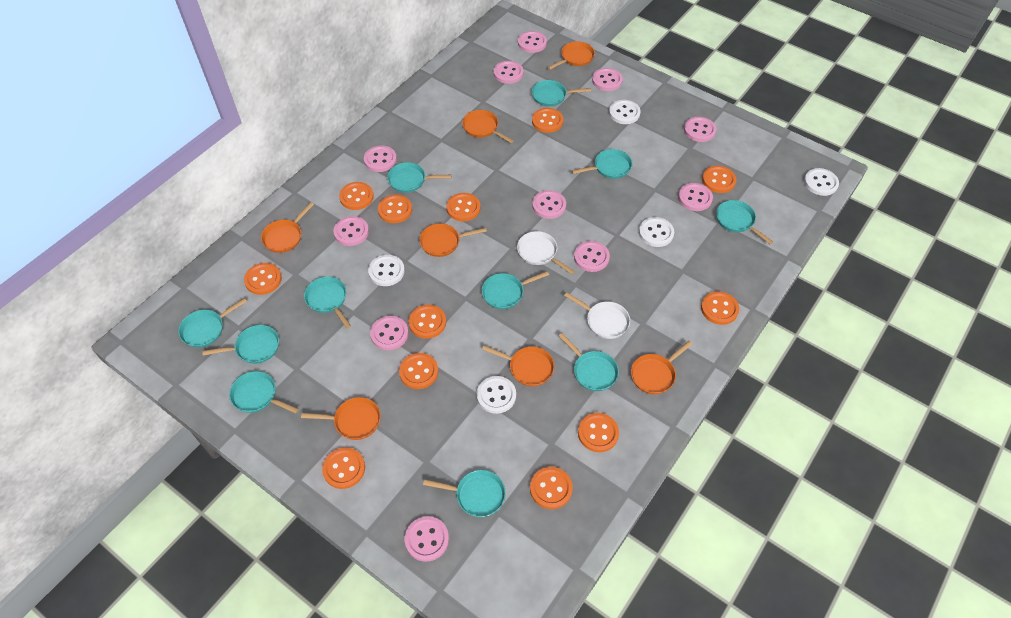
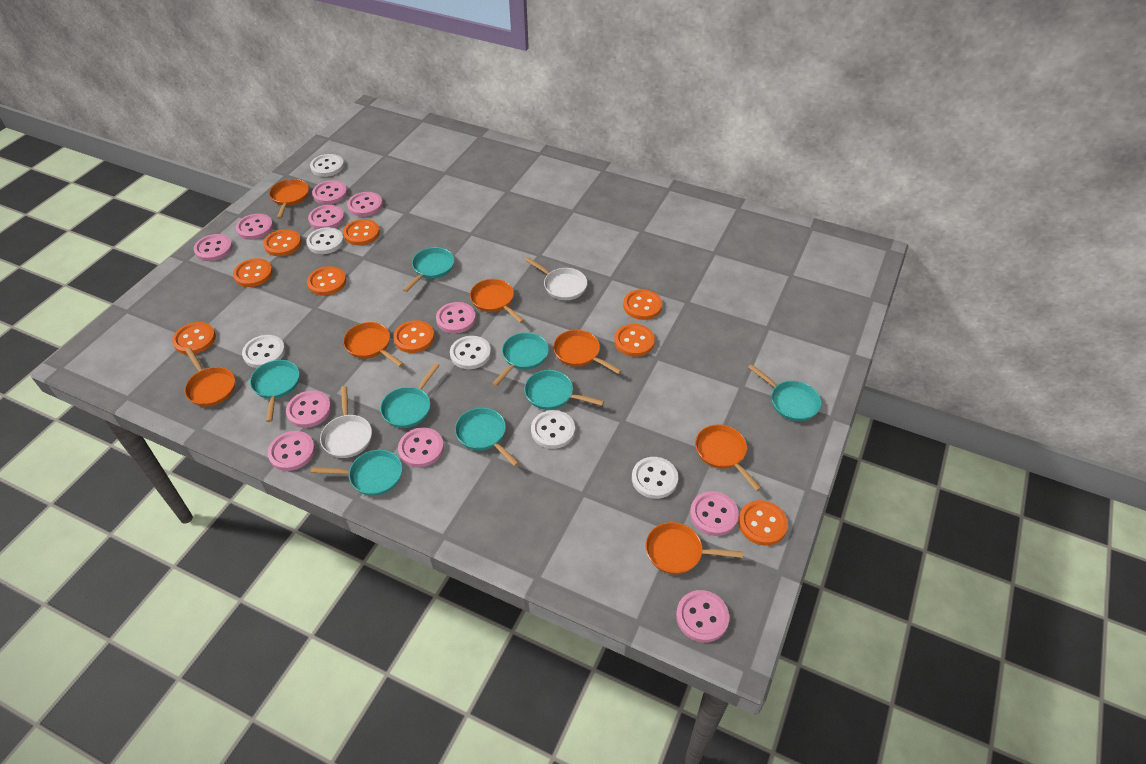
orange button: 12 -> 9
turquoise pan: 11 -> 8
white button: 5 -> 6

